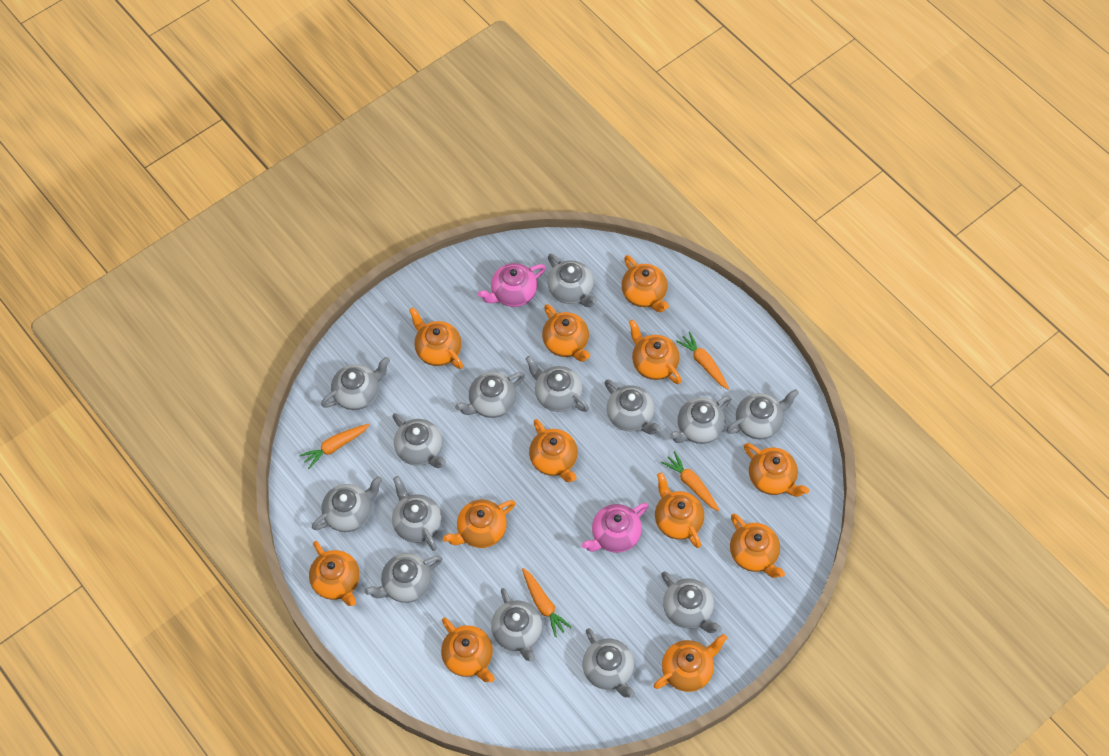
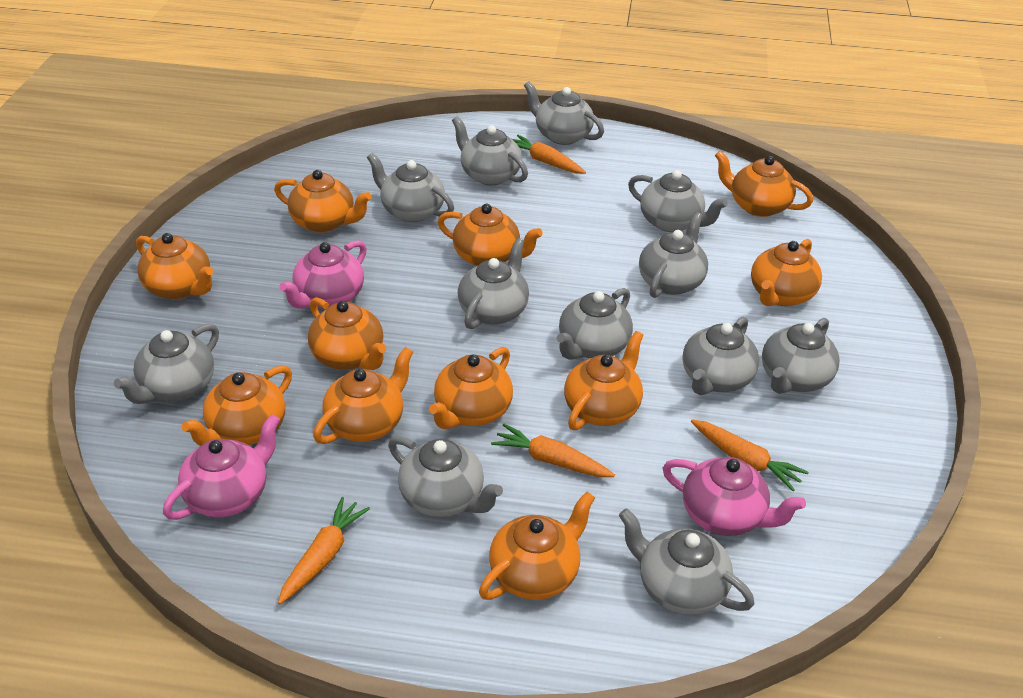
grey teapot: 14 -> 12
orange teapot: 12 -> 11
pink teapot: 2 -> 3

